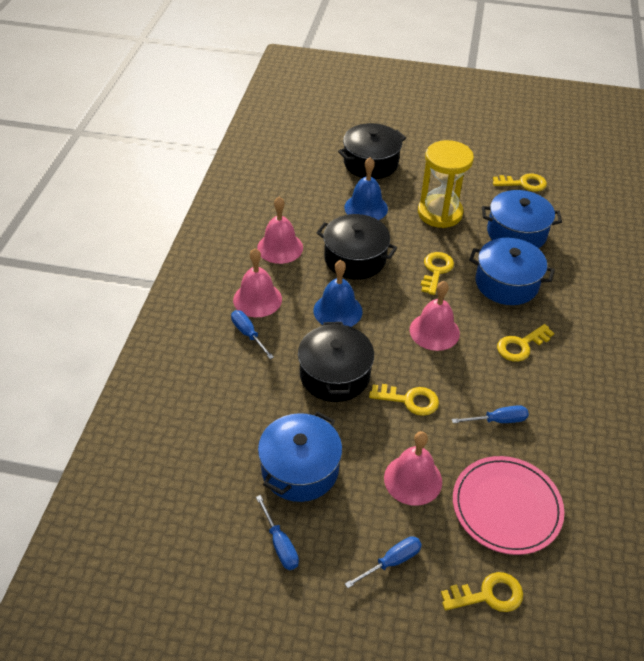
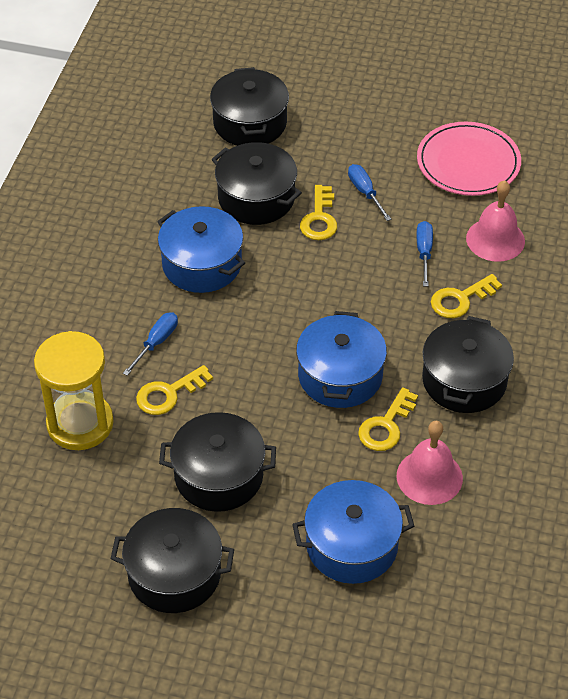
black pot: 3 -> 5
blue bell: 2 -> 0
blue screwdriver: 4 -> 3
pink bell: 4 -> 2
yellow key: 5 -> 4

